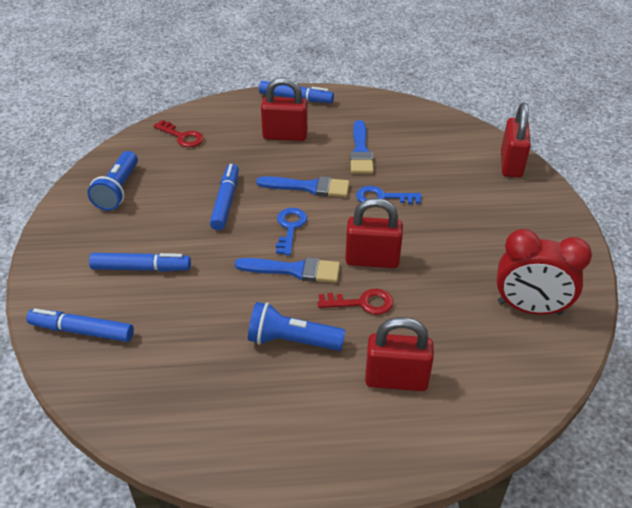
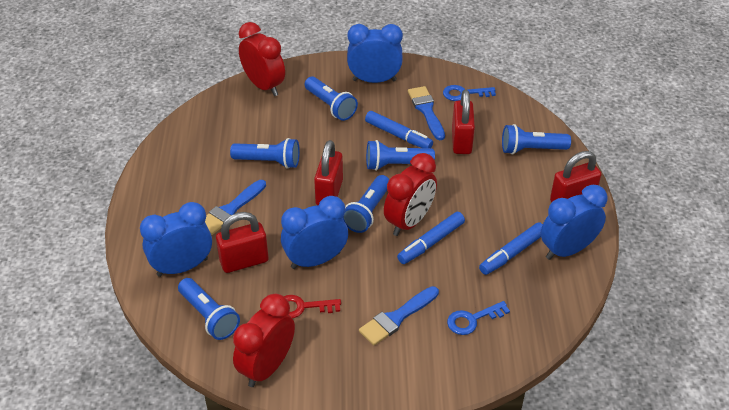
blue clock: 0 -> 4
blue flashlight: 2 -> 6
blue marker: 4 -> 3
red clock: 1 -> 3
red key: 2 -> 1

